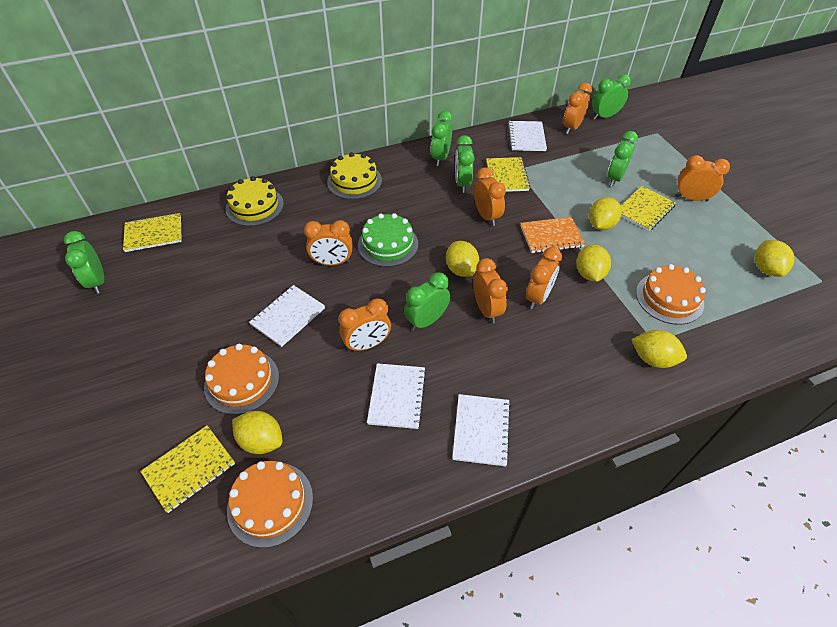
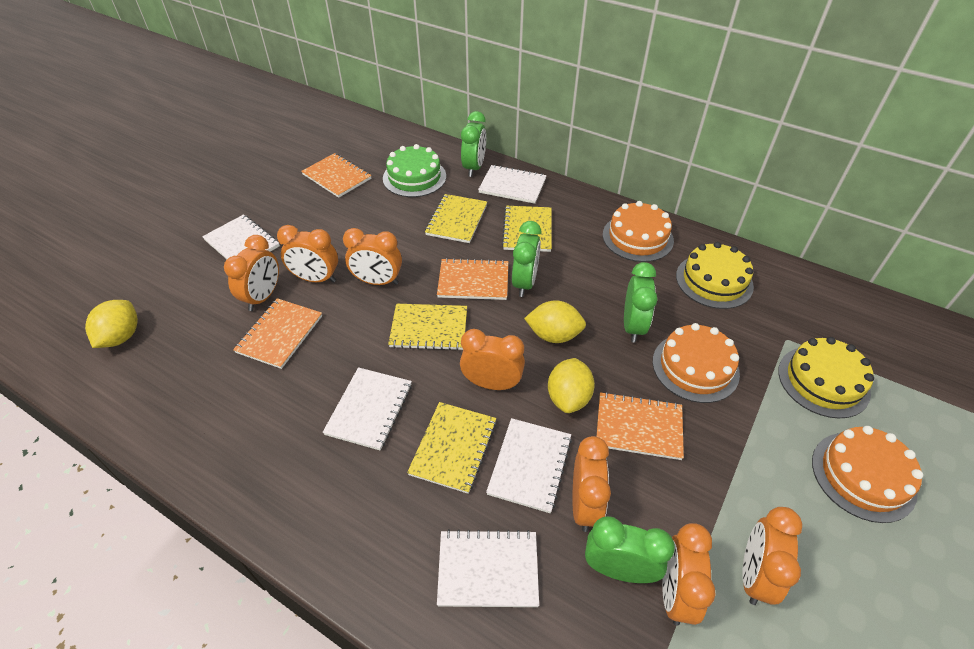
green clock: 6 -> 4
orange notebook: 1 -> 4
white notebook: 4 -> 5
yellow lemon: 6 -> 3

